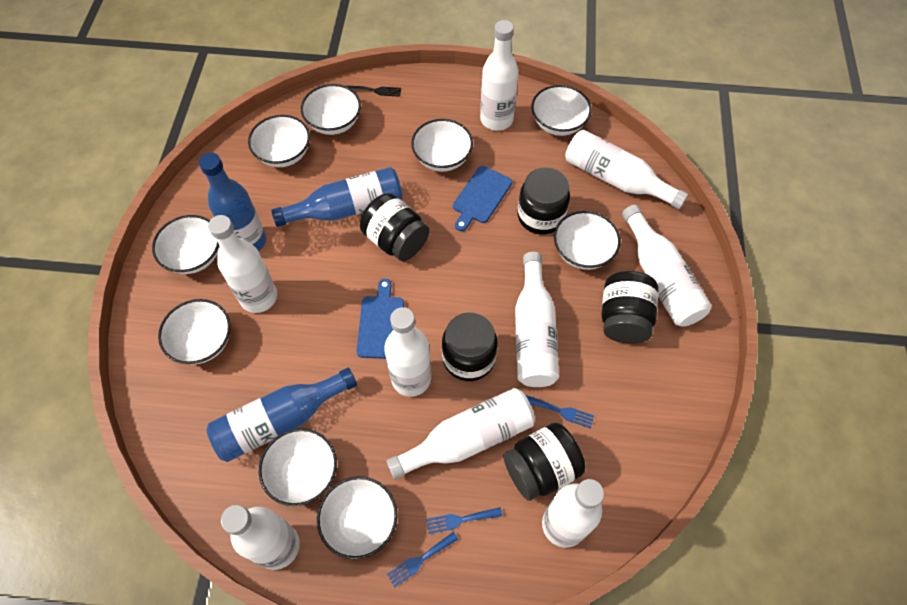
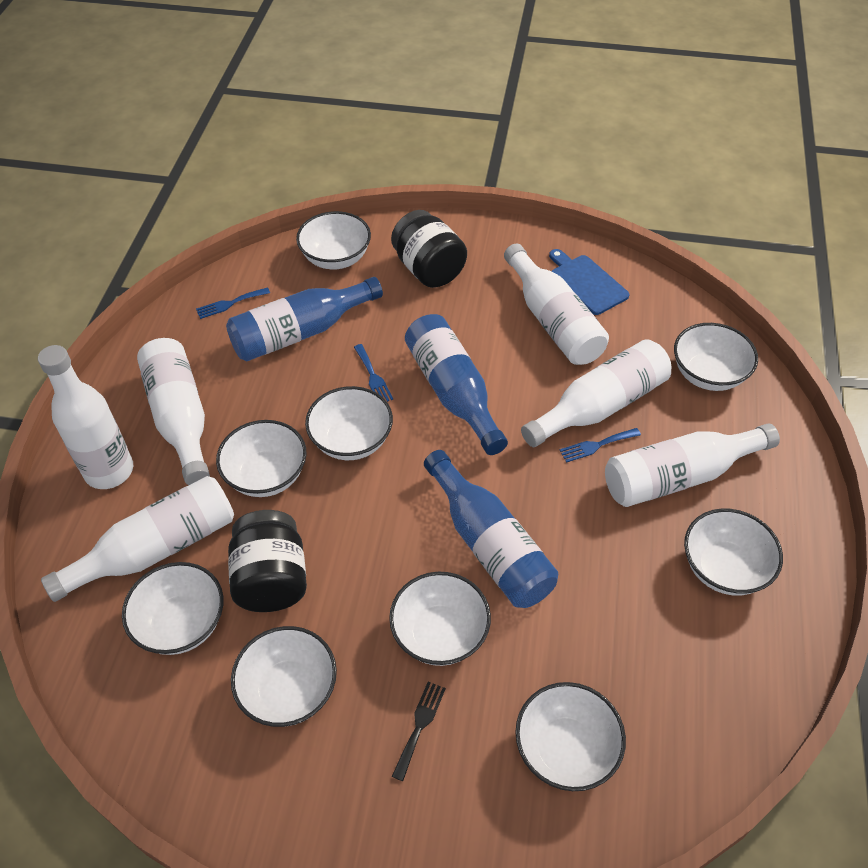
black jar: 5 -> 2
blue cutting board: 2 -> 1
white bottle: 9 -> 6

